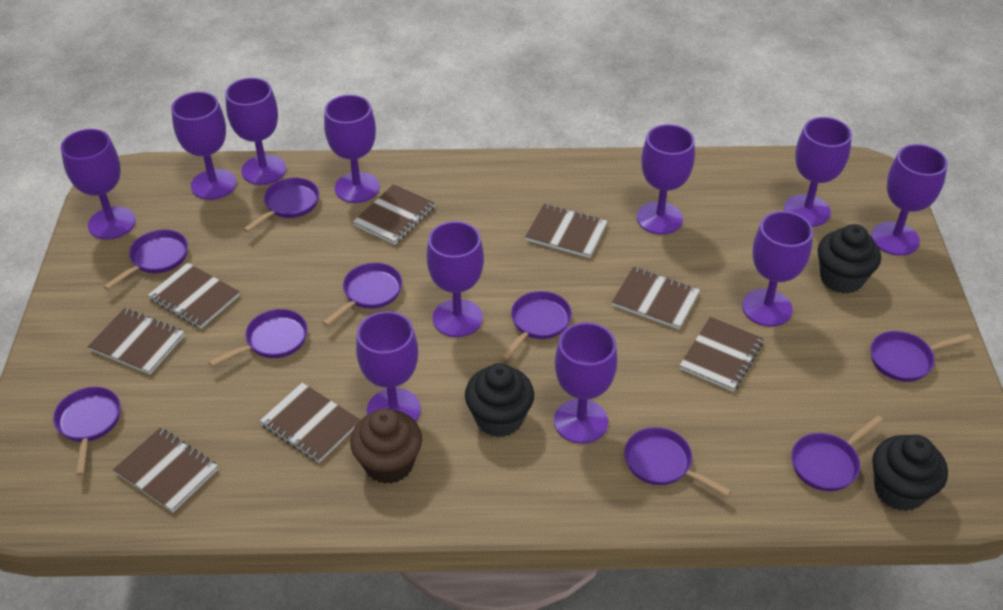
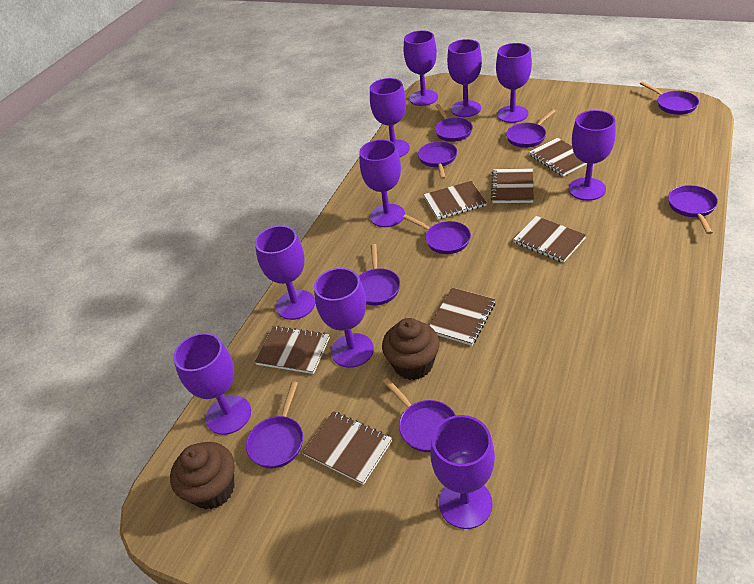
black cupcake: 3 -> 0
brown cupcake: 1 -> 2
brown notebook: 8 -> 7
purple goblet: 11 -> 10

